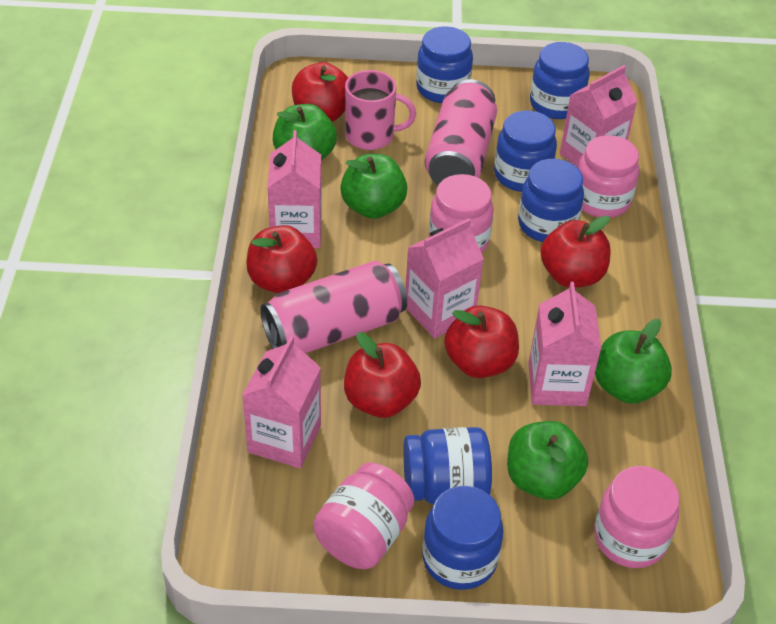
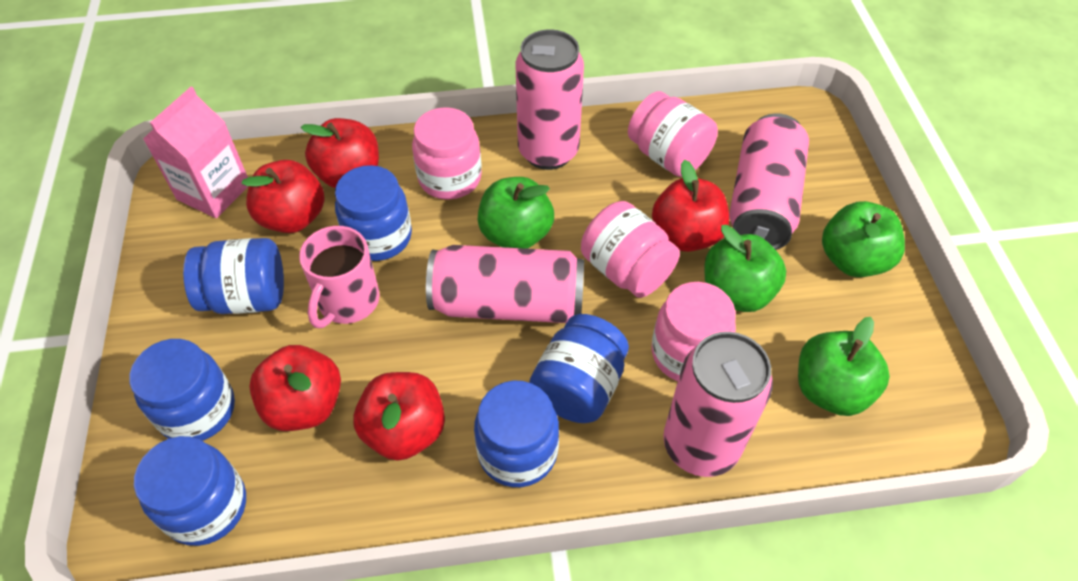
pink can: 2 -> 4
pink carton: 5 -> 1

